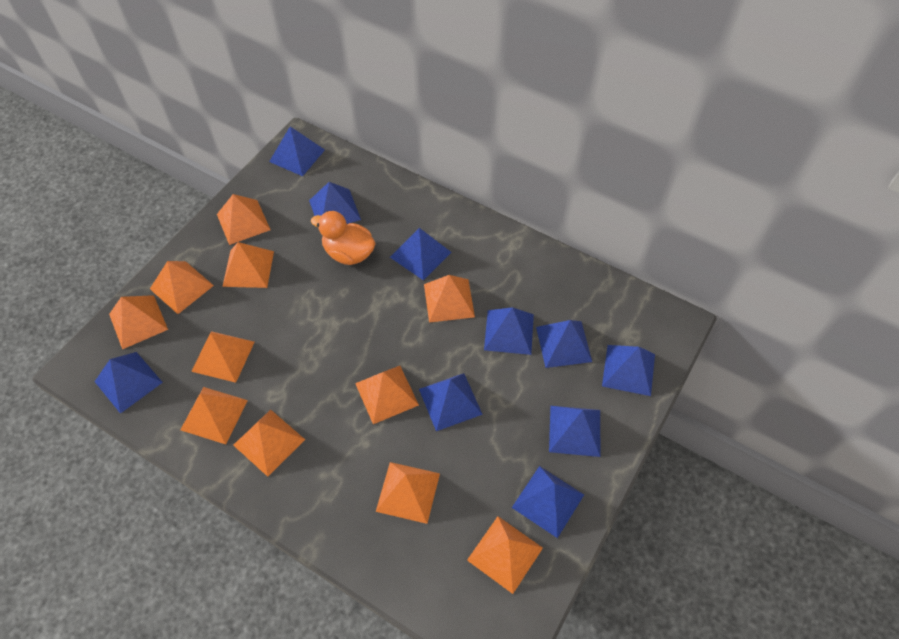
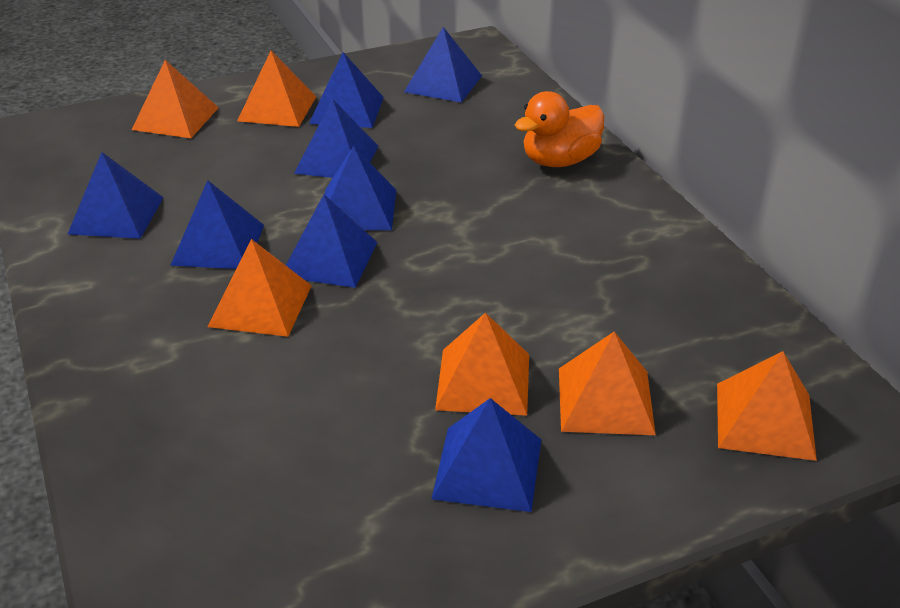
blue pyramid: 10 -> 8
orange pyramid: 11 -> 6

